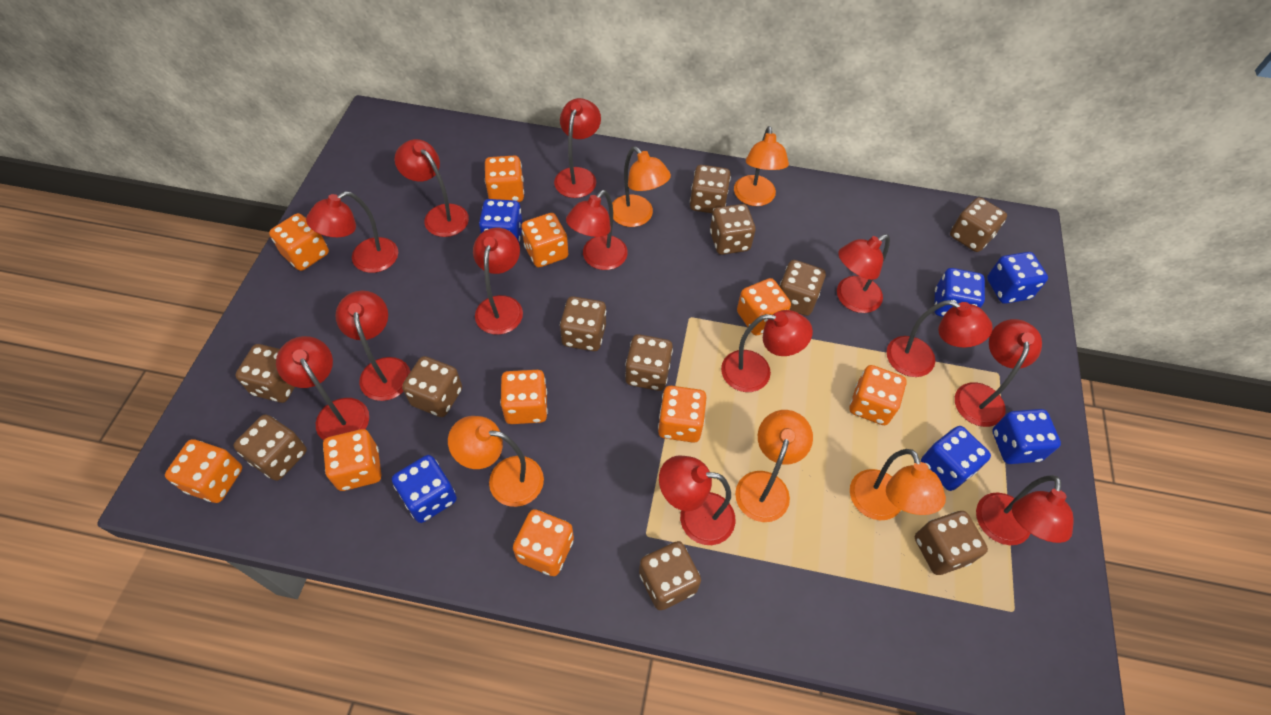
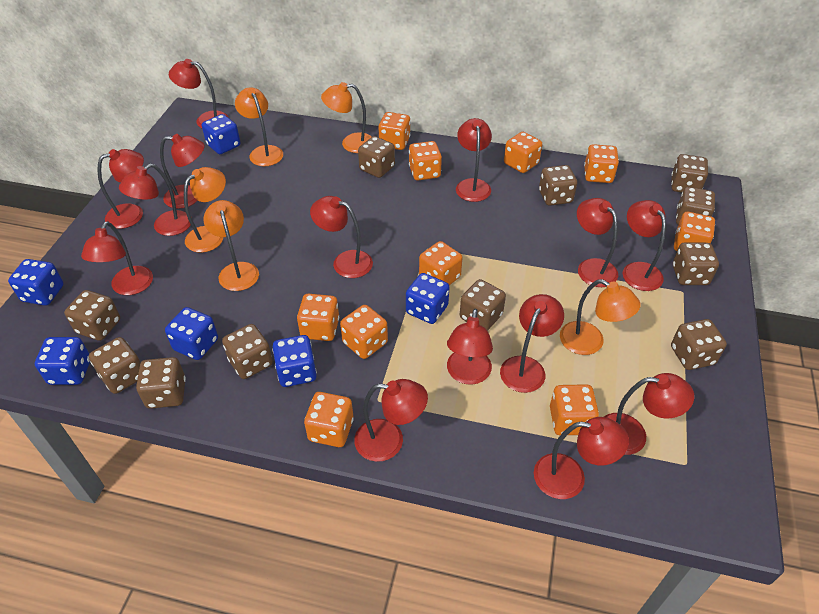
red lamp: 13 -> 14

